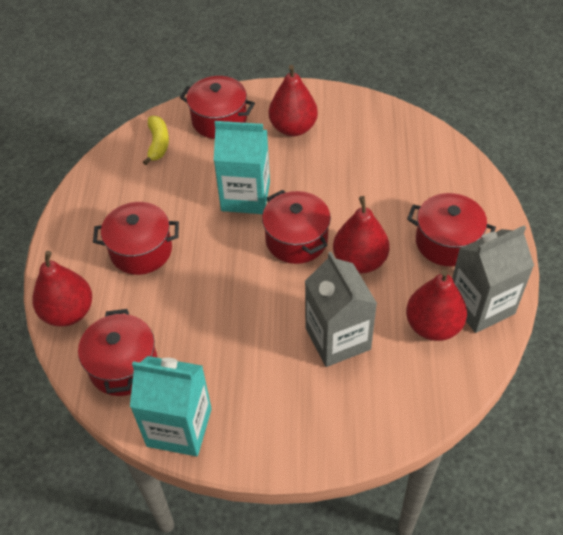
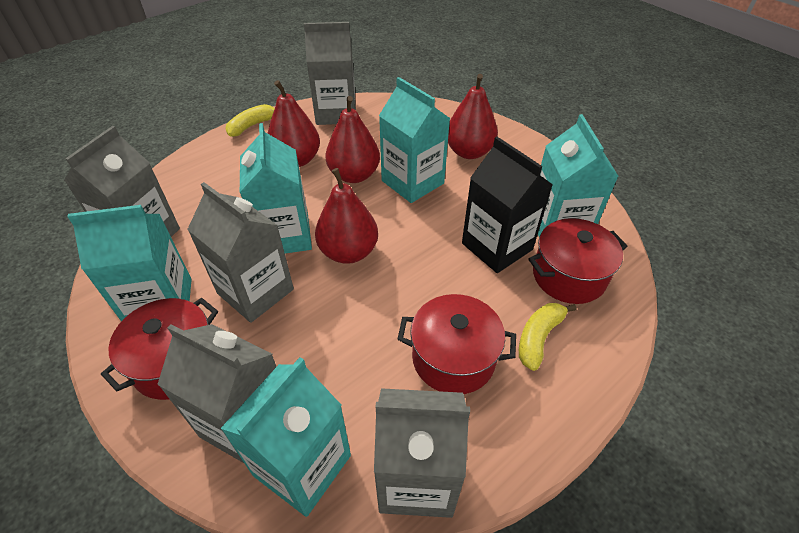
black carton: 0 -> 1
grey carton: 2 -> 5
red pot: 5 -> 3
turquoise carton: 2 -> 5
yellow banana: 1 -> 2

